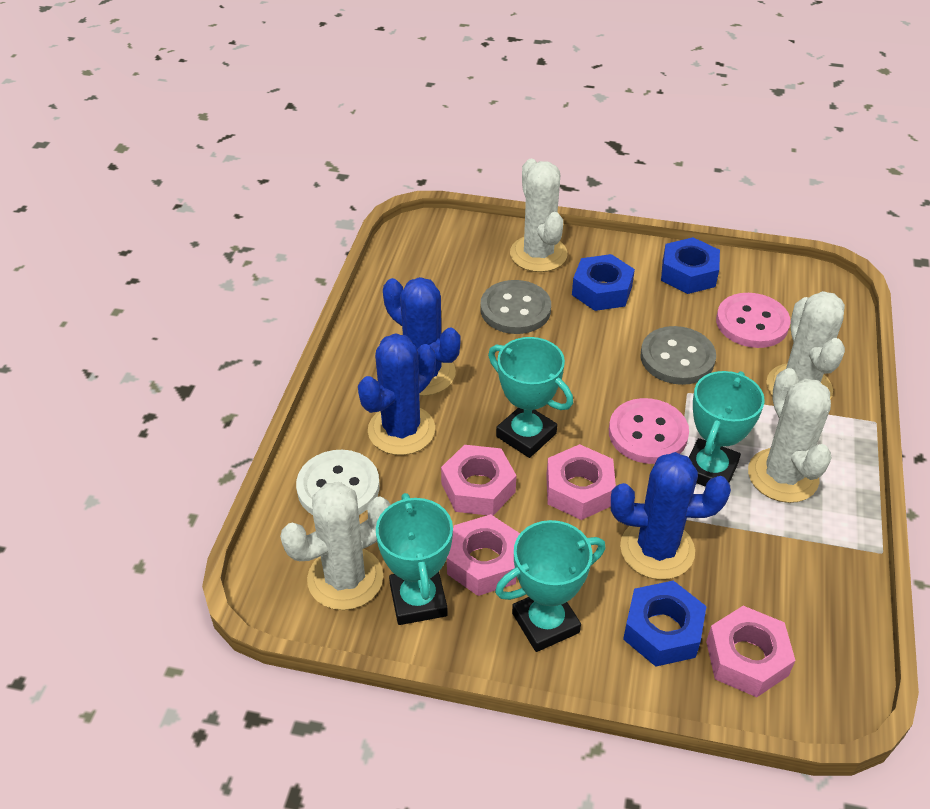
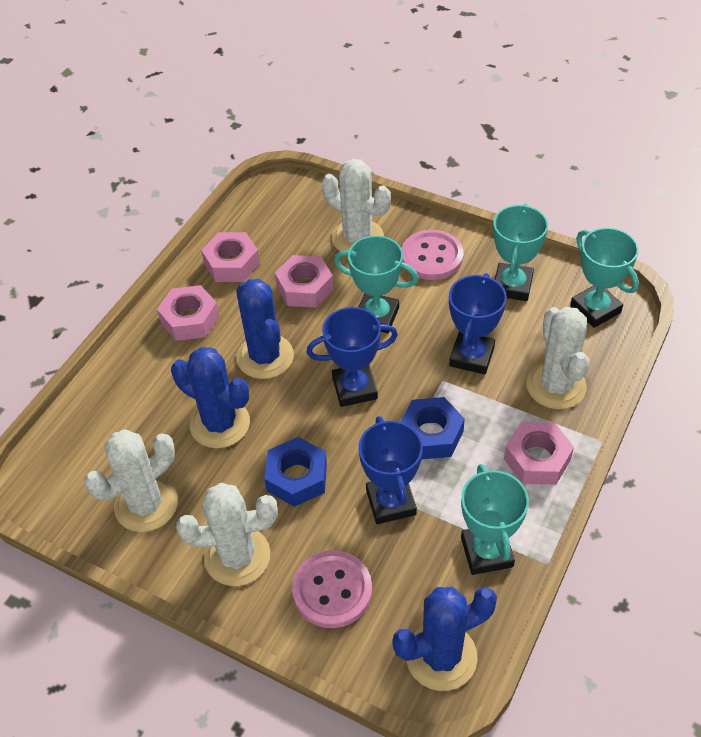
blue nut: 3 -> 2
blue trophy: 0 -> 3
grey button: 2 -> 0
white button: 1 -> 0

